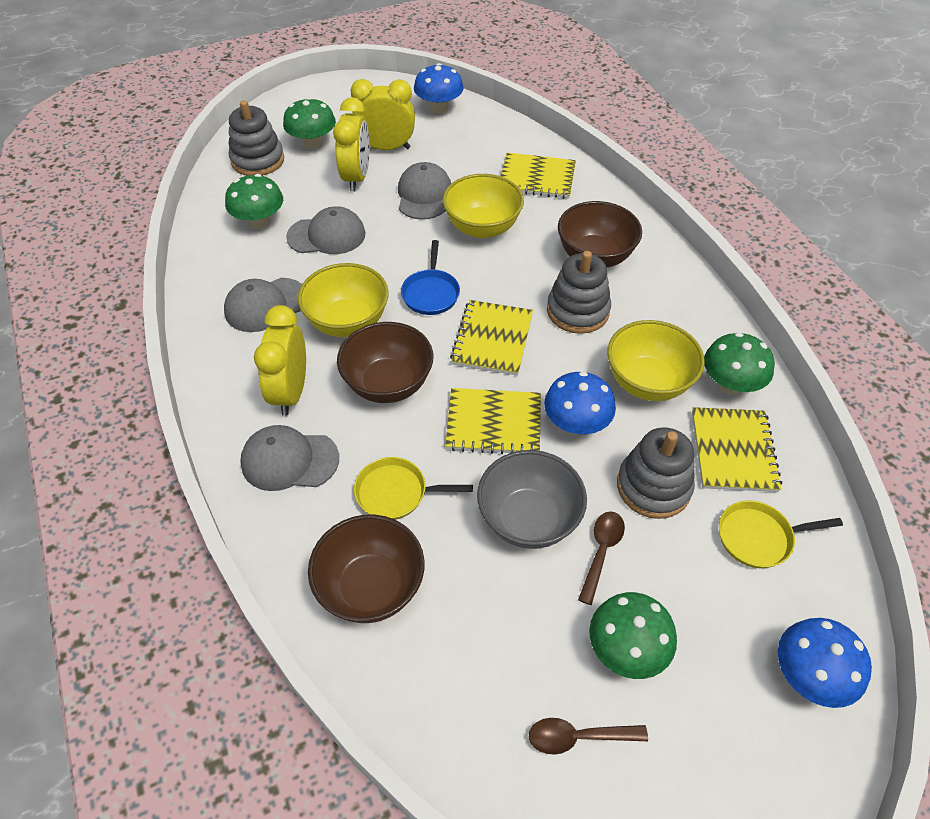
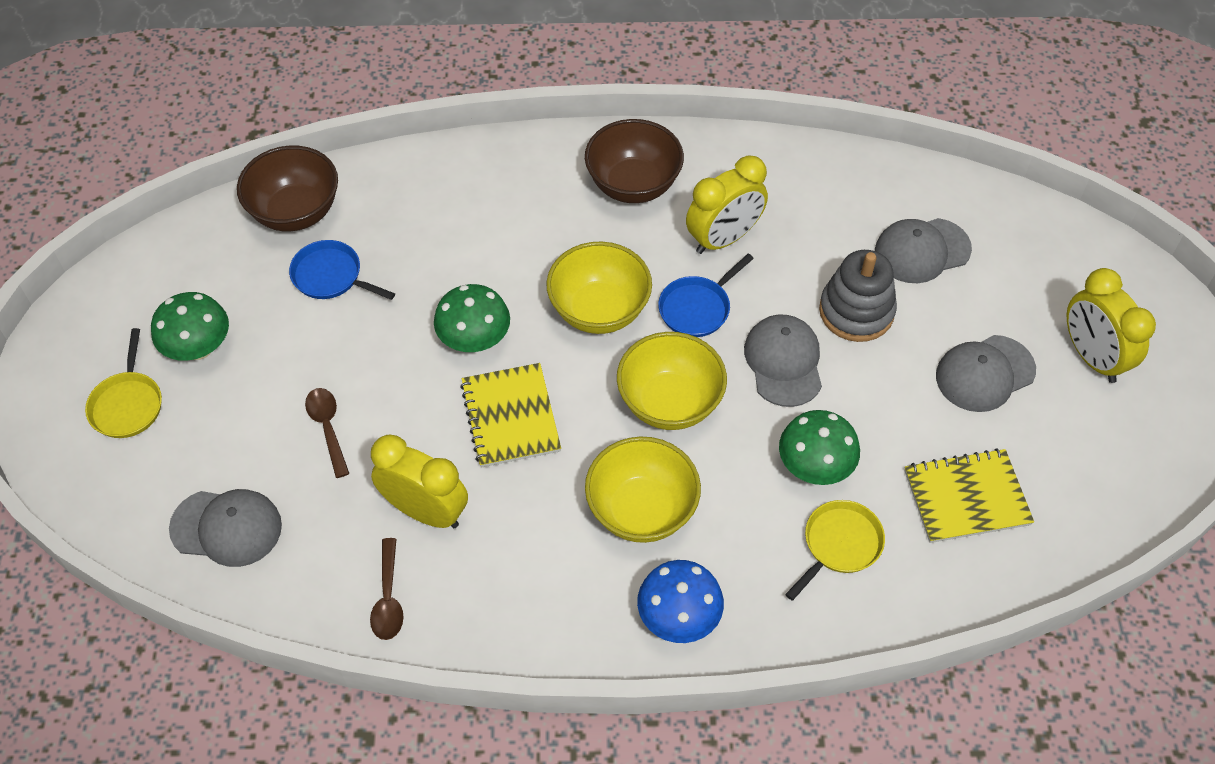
blue mushroom: 3 -> 1
blue pan: 1 -> 2
brown bowl: 3 -> 2
green mushroom: 4 -> 3
grey bowl: 1 -> 0
grey stacking toy: 3 -> 1
yellow notebook: 4 -> 2

